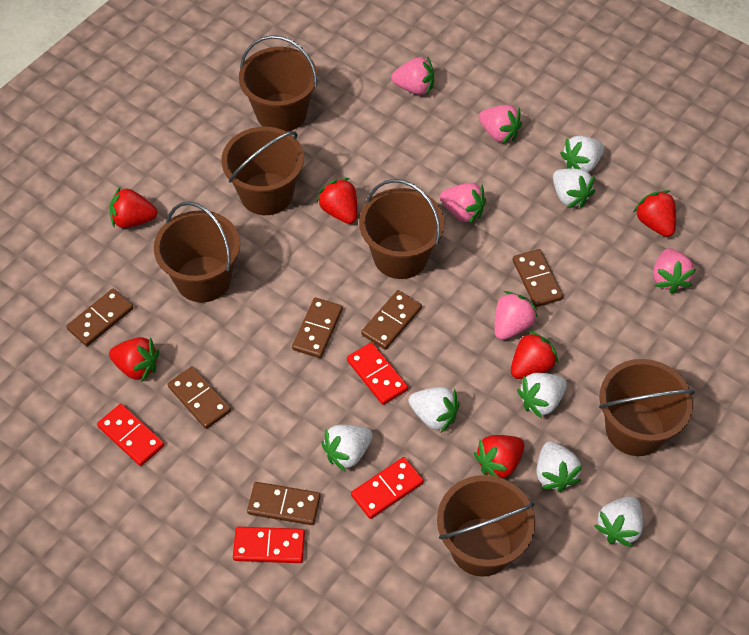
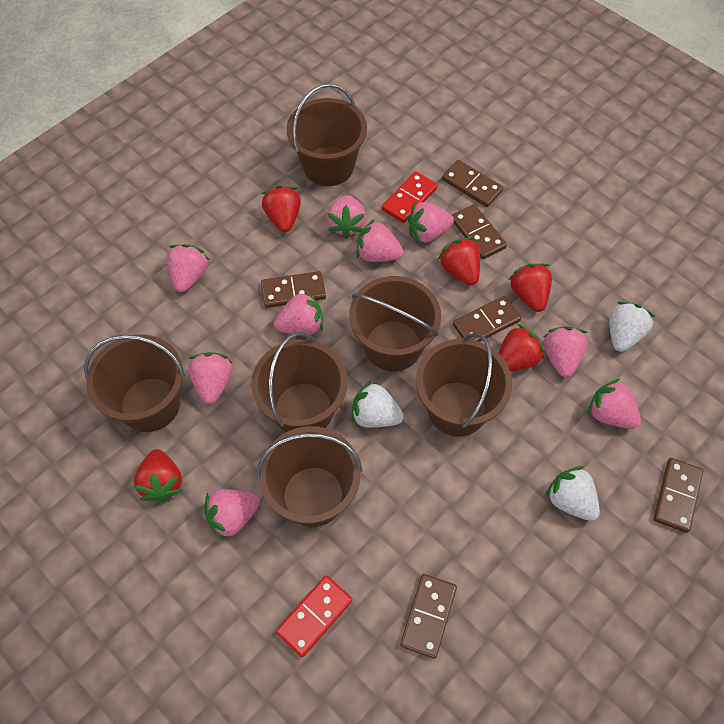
pink strawberry: 5 -> 9
red domino: 4 -> 2
red strawberry: 6 -> 5
white strawberry: 7 -> 3

